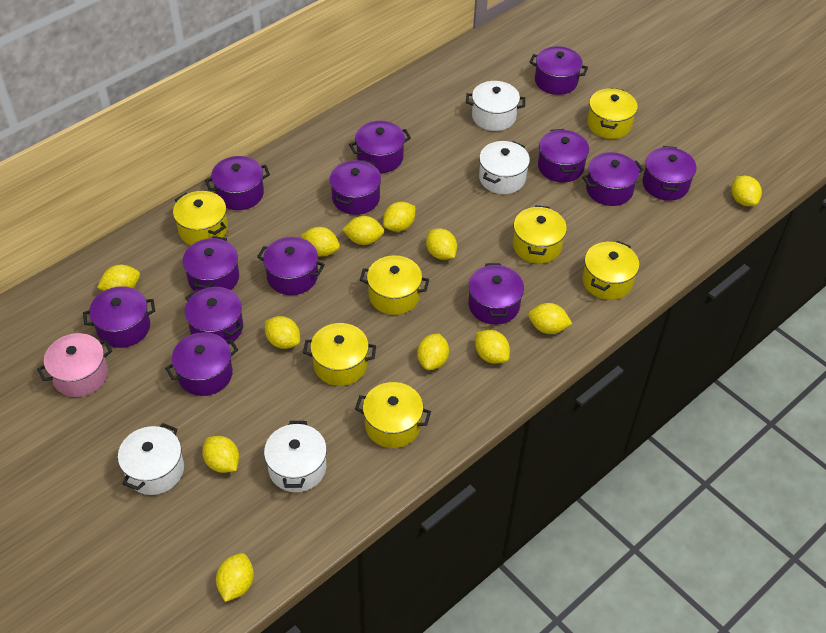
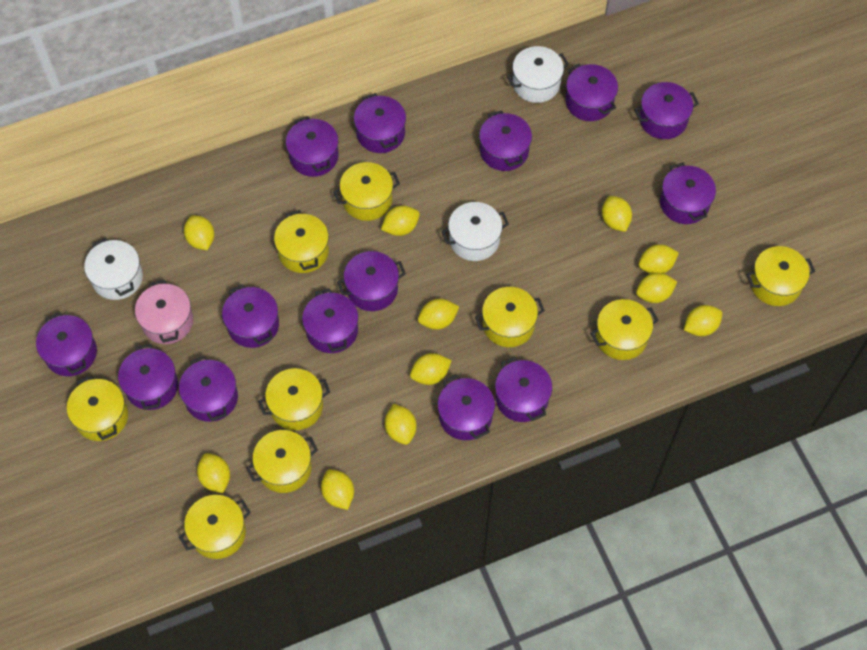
purple pot: 13 -> 14
white pot: 4 -> 3
yellow lemon: 12 -> 11
yellow pot: 7 -> 9

